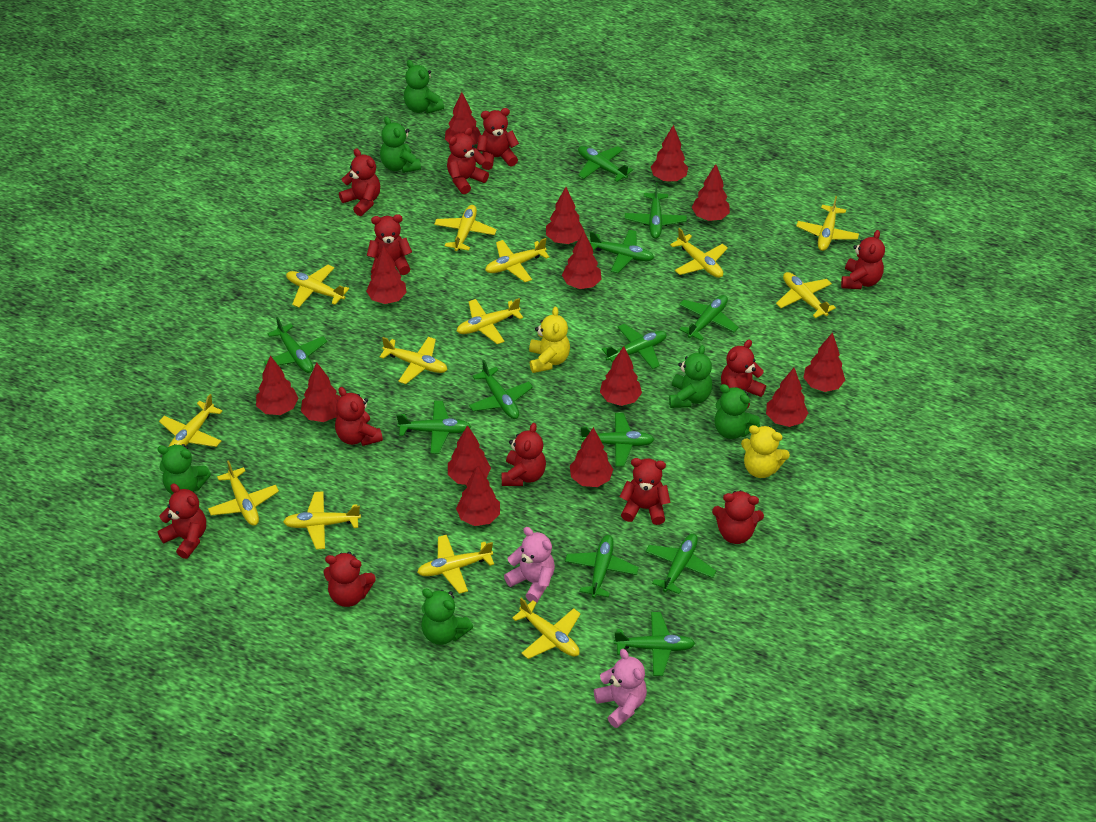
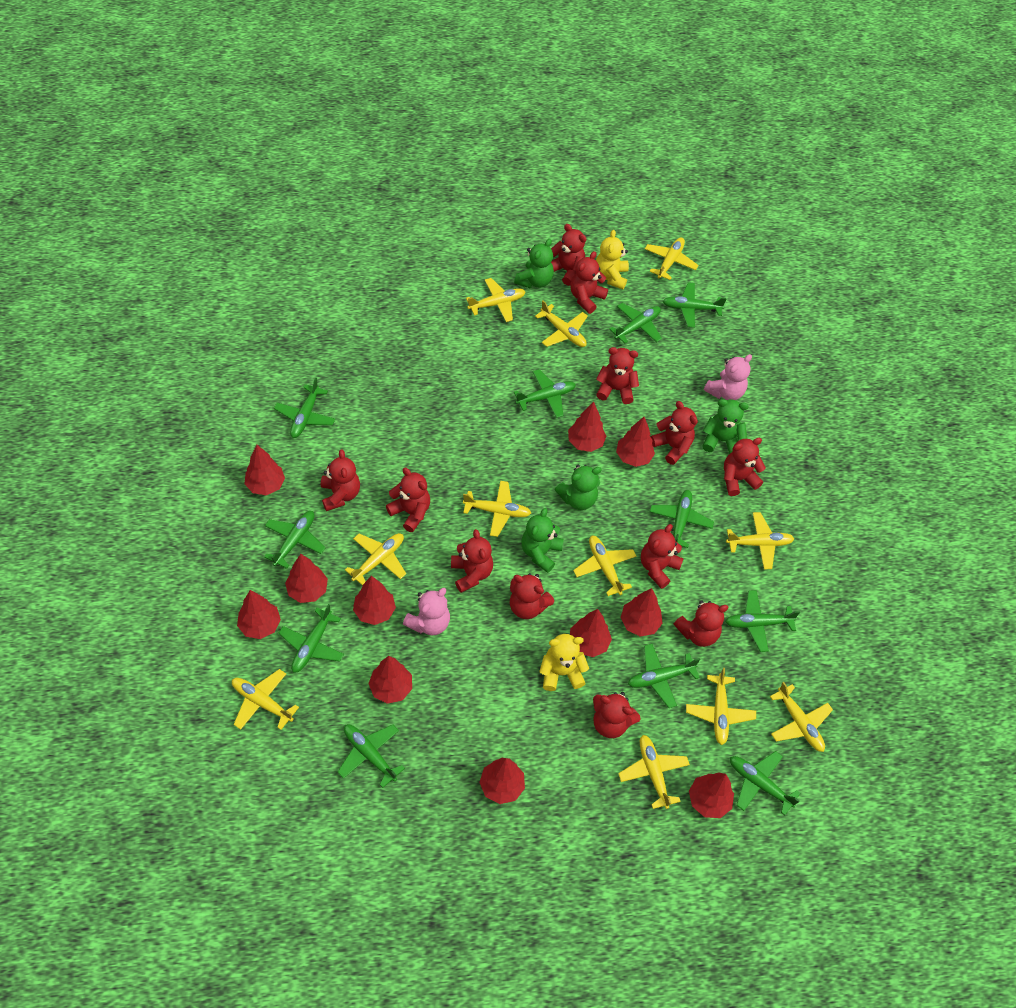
green plane: 12 -> 11
green teddy bear: 6 -> 4
red tree: 14 -> 11
yellow plane: 13 -> 11

